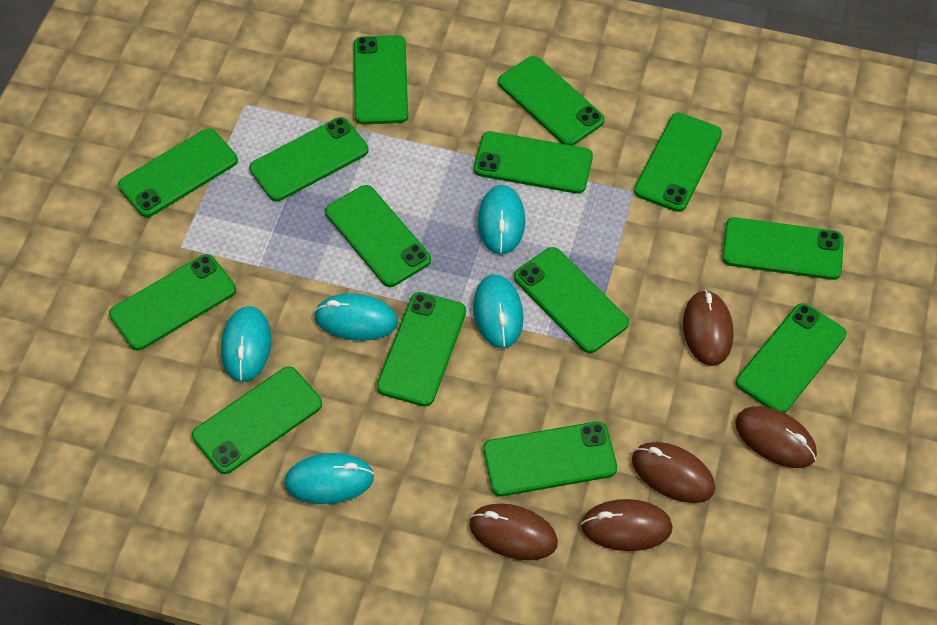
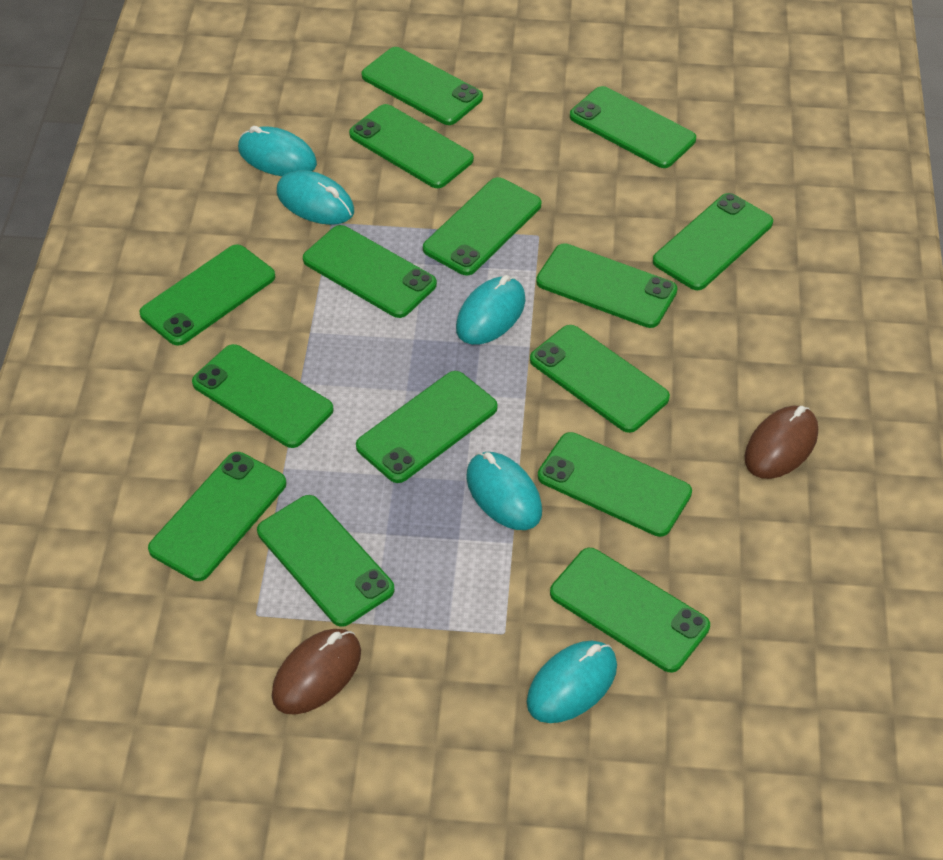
brown mouse: 5 -> 2
green phone: 14 -> 15

